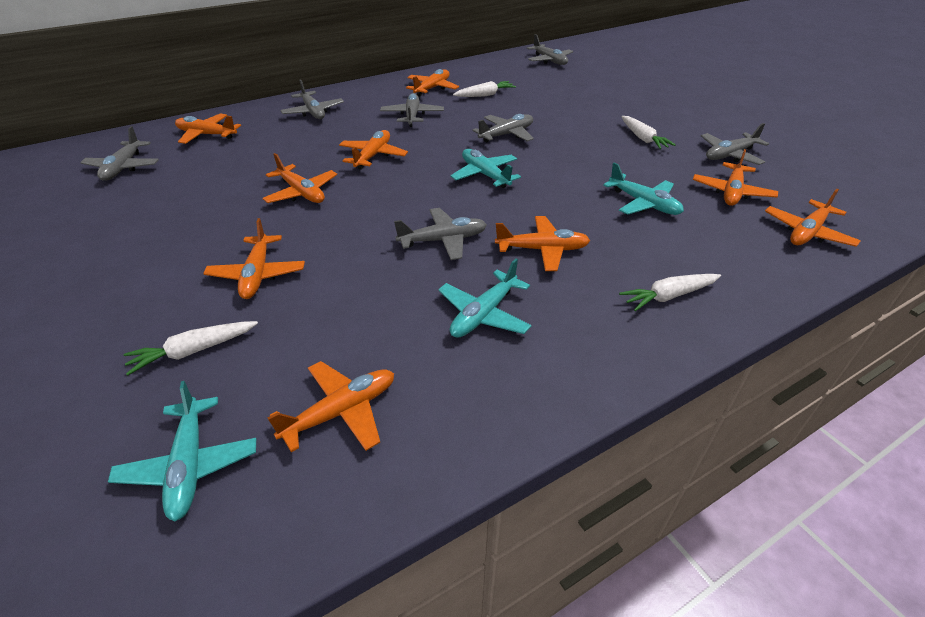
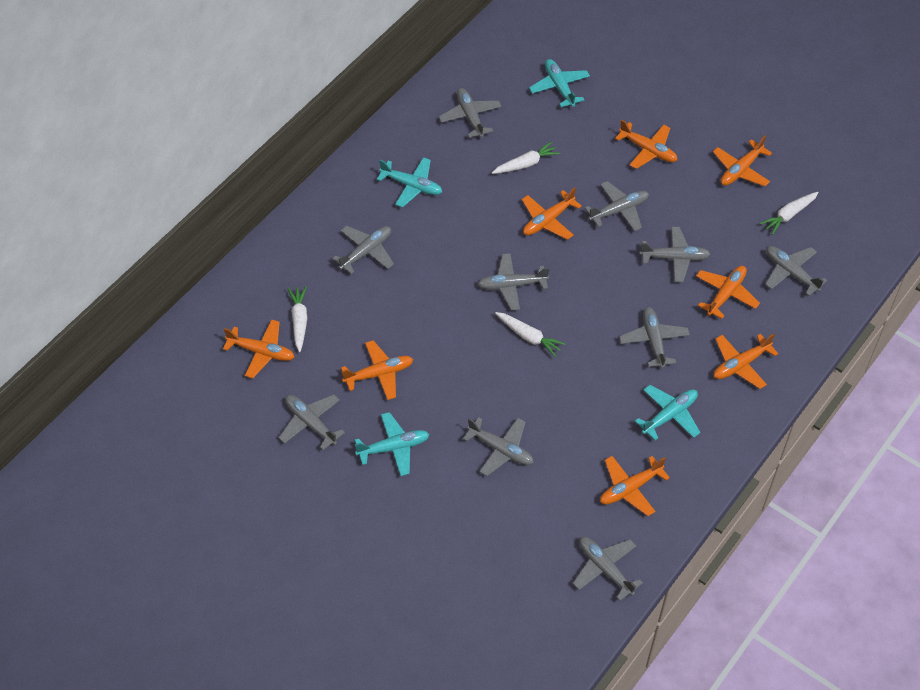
grey plane: 7 -> 10
orange plane: 9 -> 8

